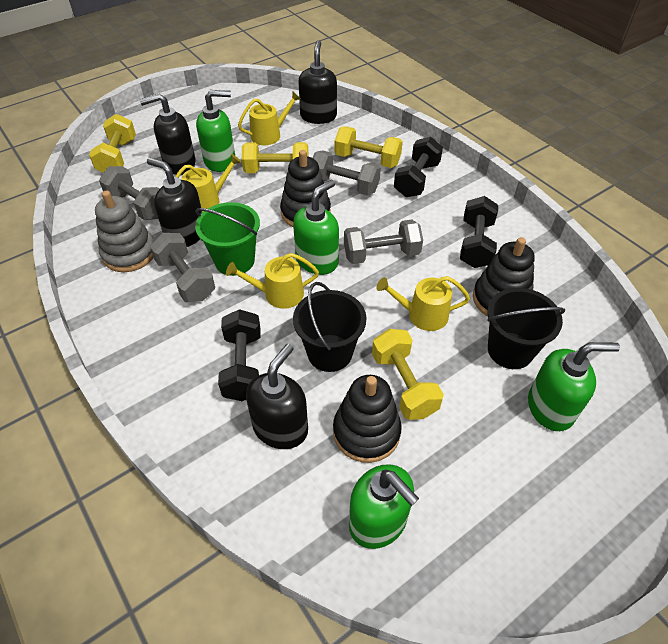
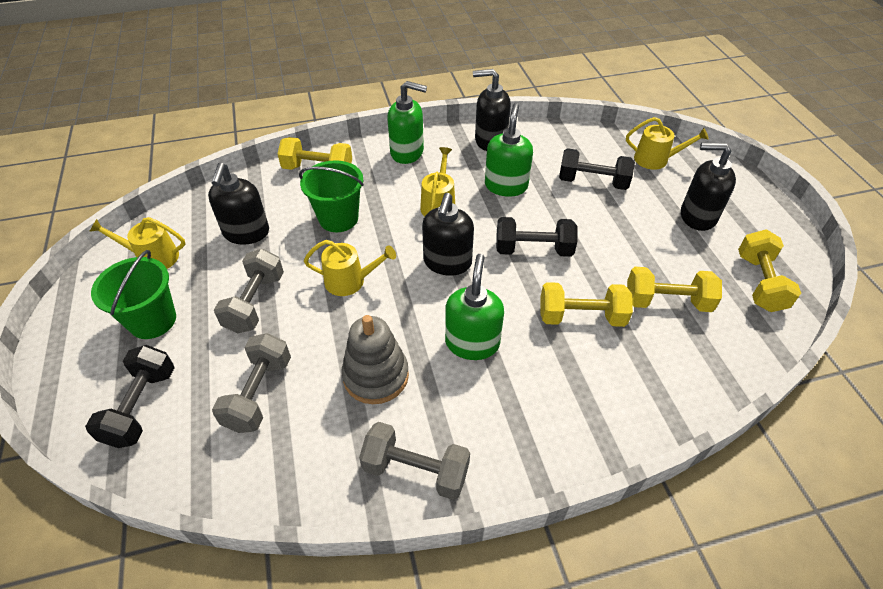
black bucket: 2 -> 0
black stacking toy: 3 -> 0
green bucket: 1 -> 2
green soap dispenser: 4 -> 3
grey dumbbell: 4 -> 3

